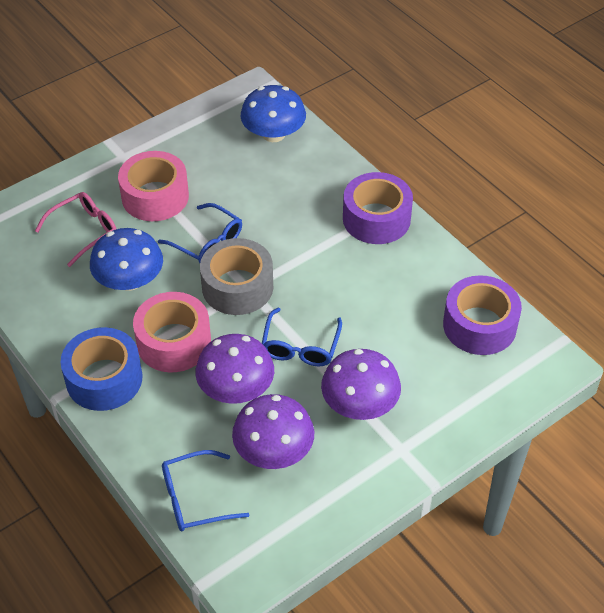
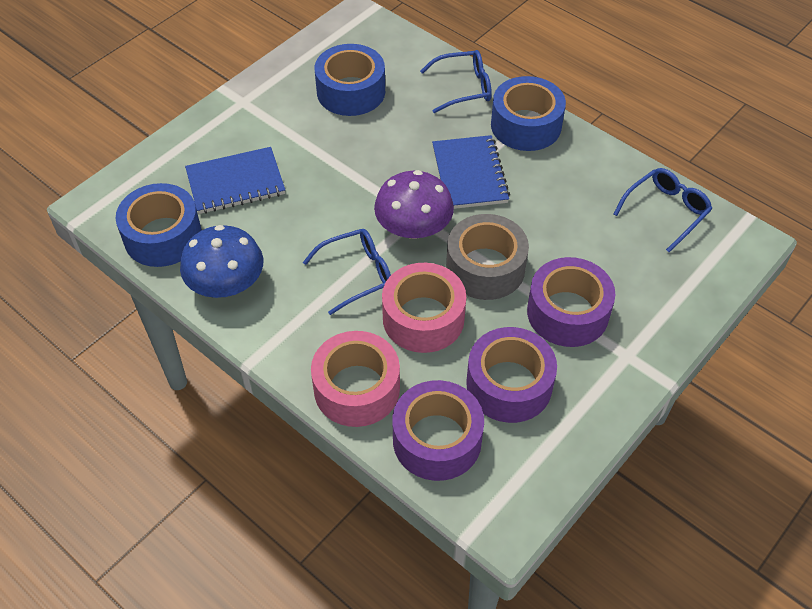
blue mushroom: 2 -> 1
blue notebook: 0 -> 2
blue tape: 1 -> 3
pink glasses: 1 -> 0
purple mushroom: 3 -> 1
purple tape: 2 -> 3

